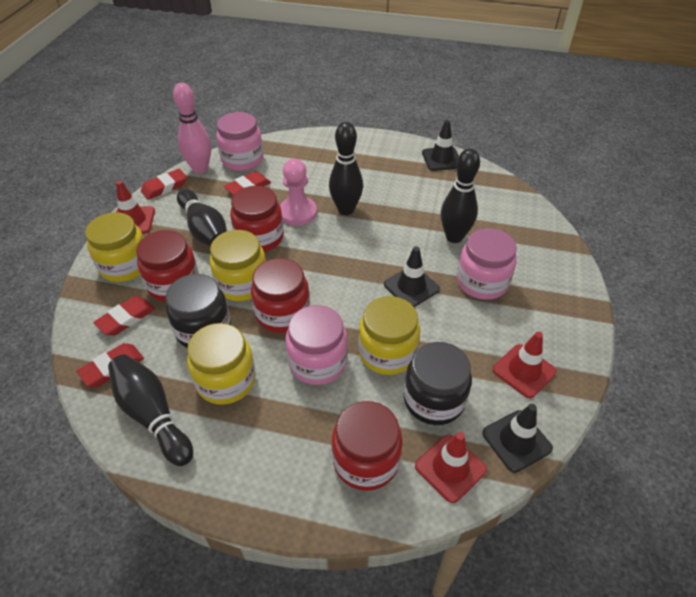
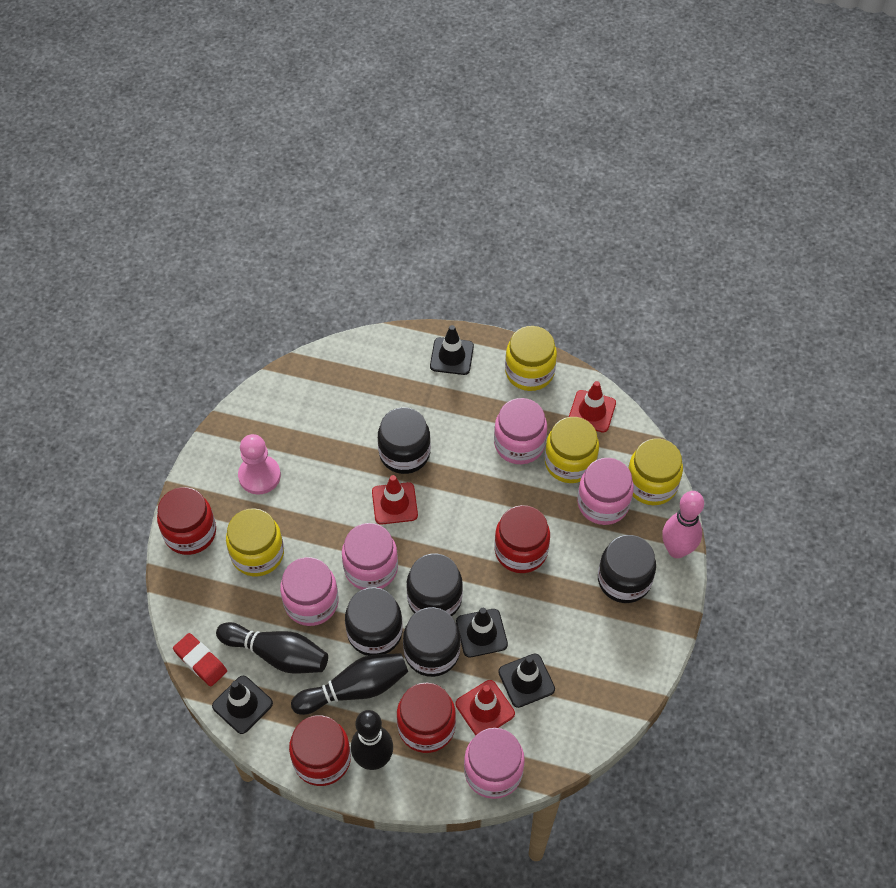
black bowling pin: 4 -> 3
black jar: 2 -> 5
black traffic cone: 3 -> 4
pink jar: 3 -> 5
red eraser: 4 -> 1

